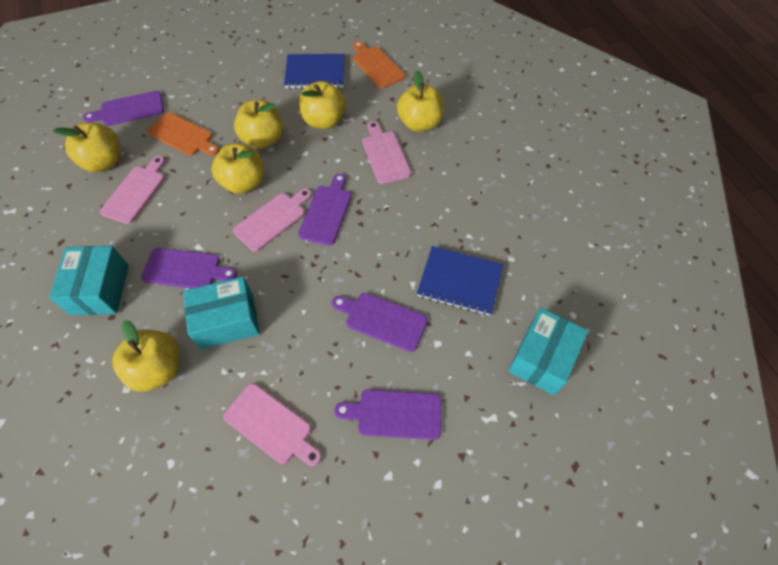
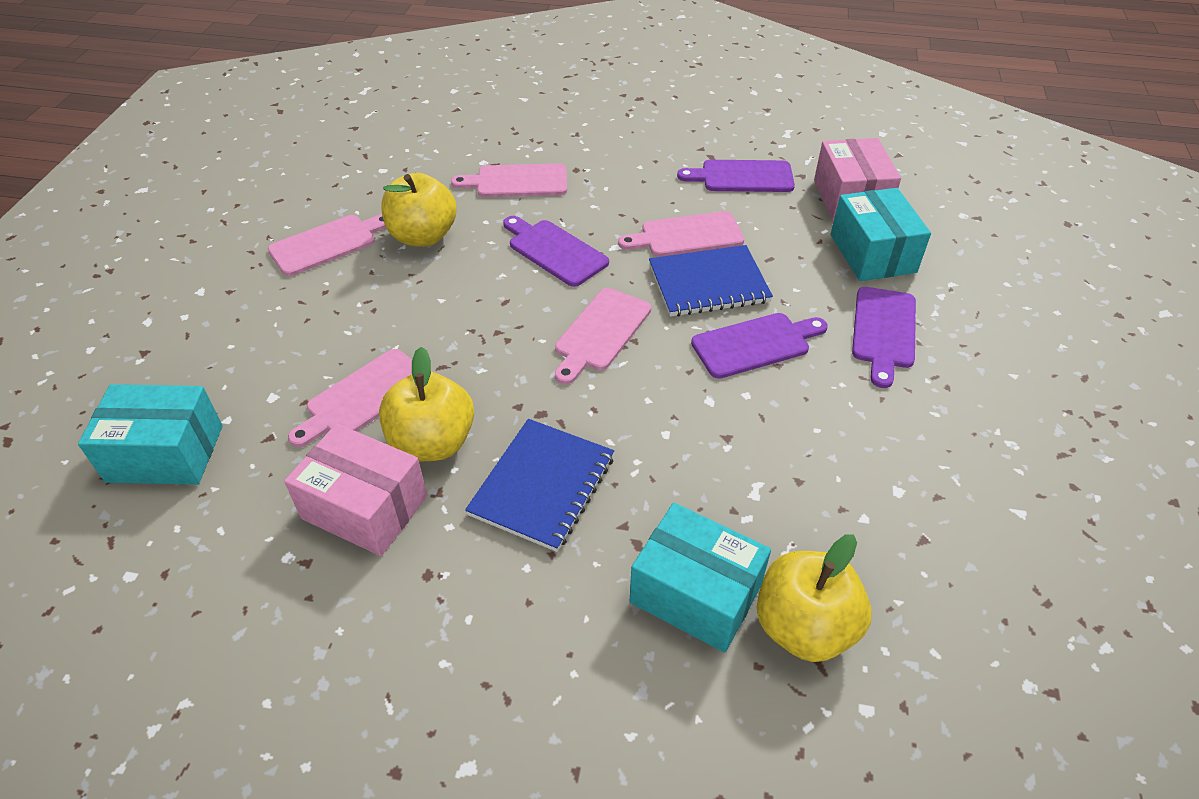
orange cutting board: 2 -> 0
pink box: 0 -> 2
pink cutting board: 4 -> 5
purple cutting board: 5 -> 4
yellow apple: 6 -> 3

